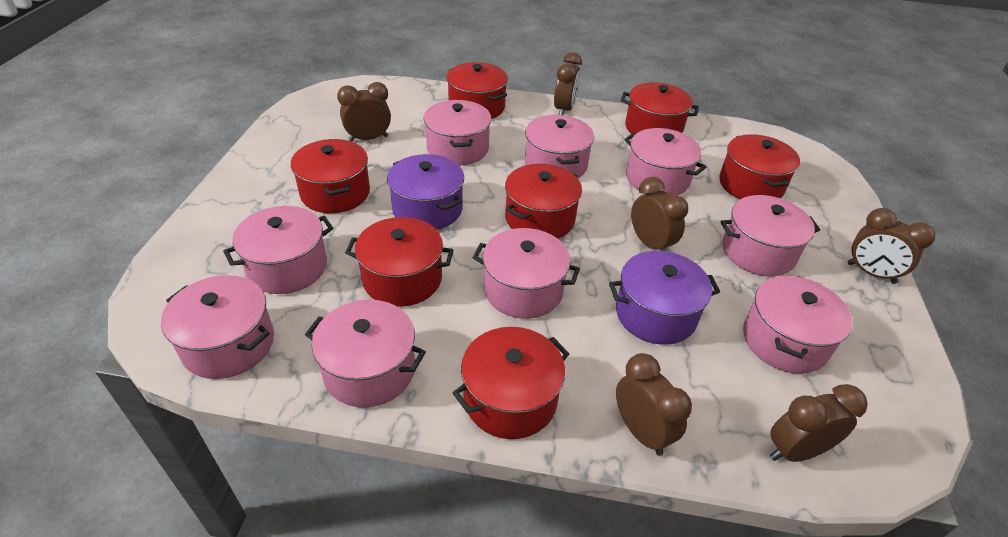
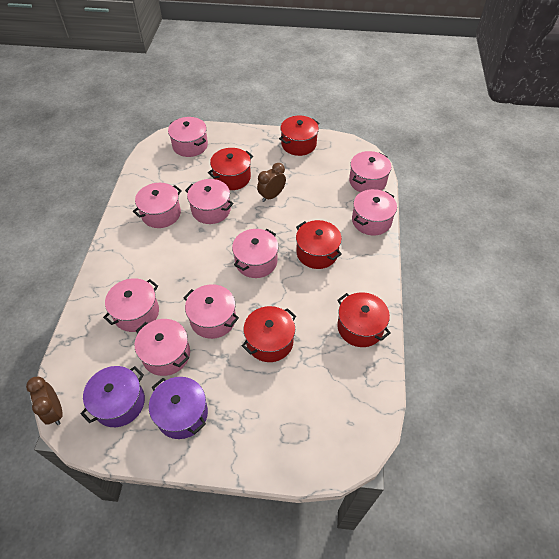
brown clock: 6 -> 2
red pot: 7 -> 5

